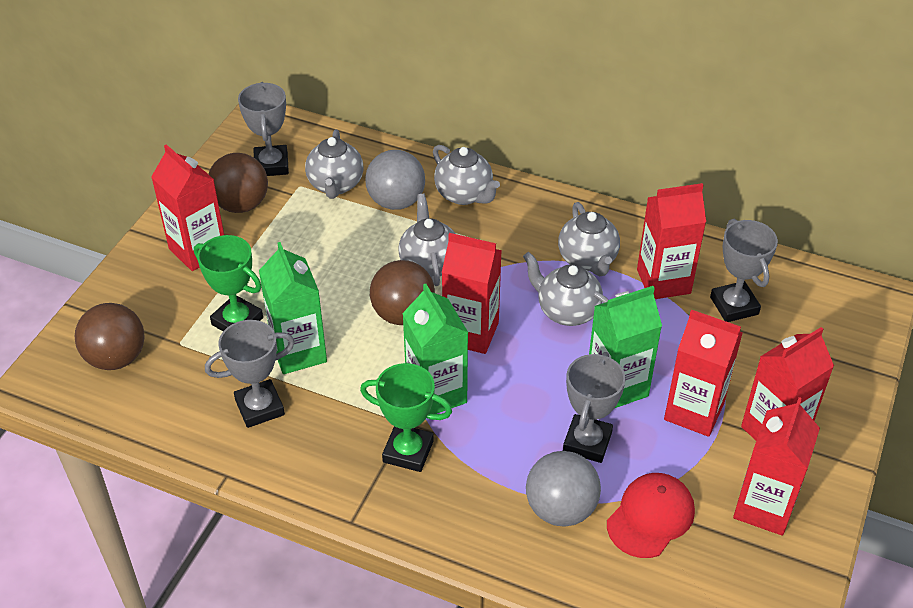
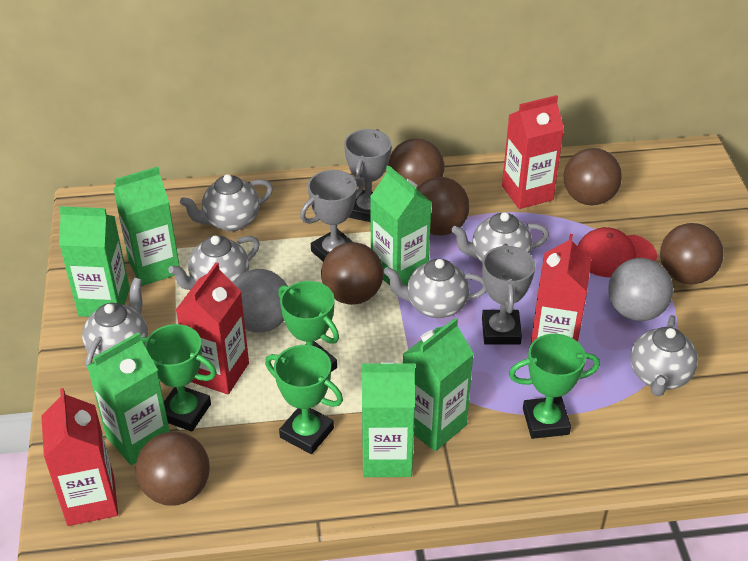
brown ball: 3 -> 6
green carton: 3 -> 6
green trophy: 2 -> 4
grey teapot: 5 -> 6
grey trophy: 4 -> 3
red carton: 6 -> 4

